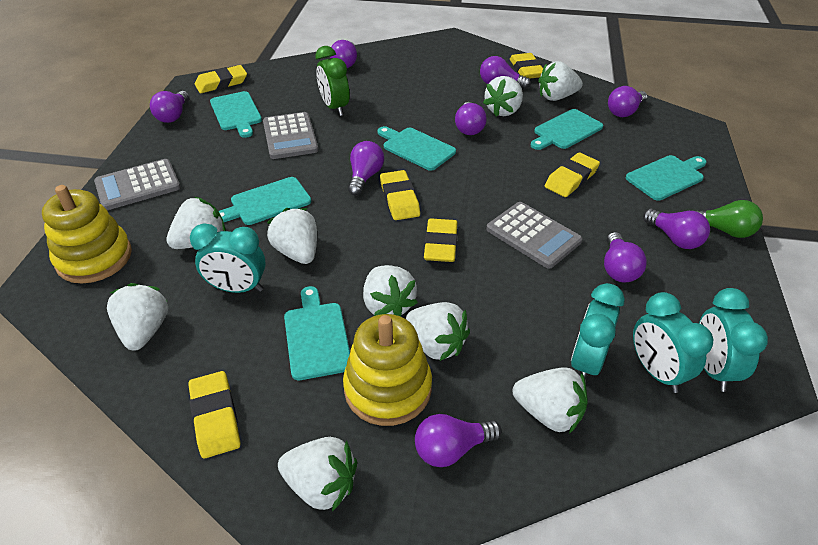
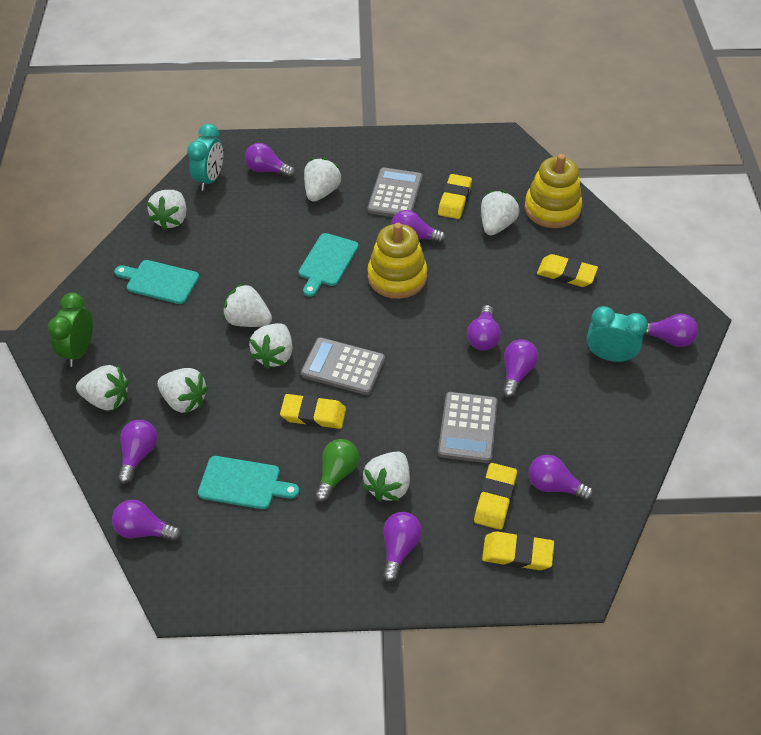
turquoise clock: 4 -> 2
turquoise cutting board: 6 -> 3
white strawberry: 9 -> 8
yellow eraser: 6 -> 5

